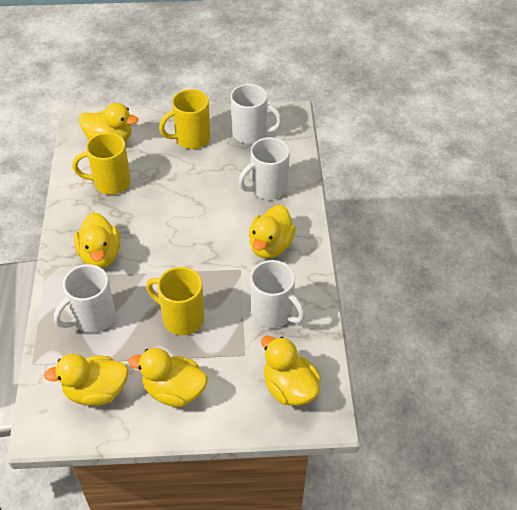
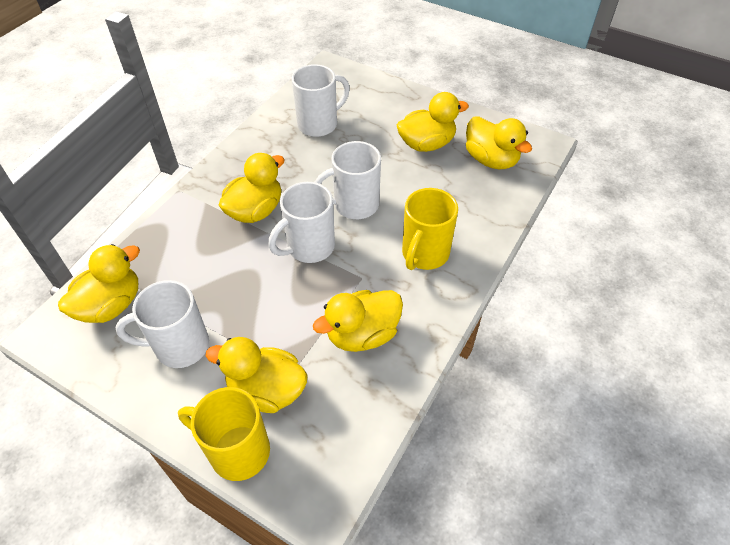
yellow mug: 3 -> 2

